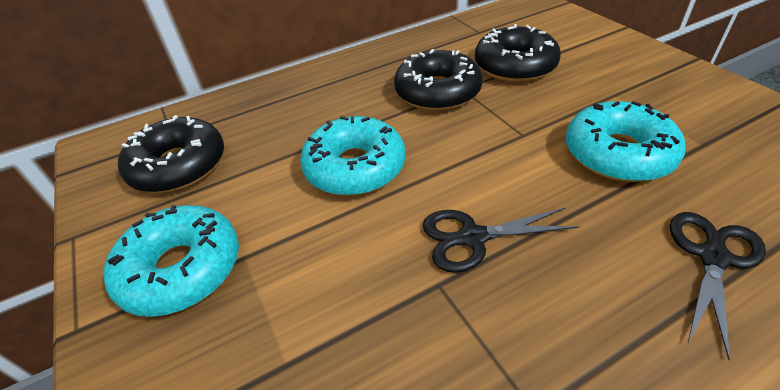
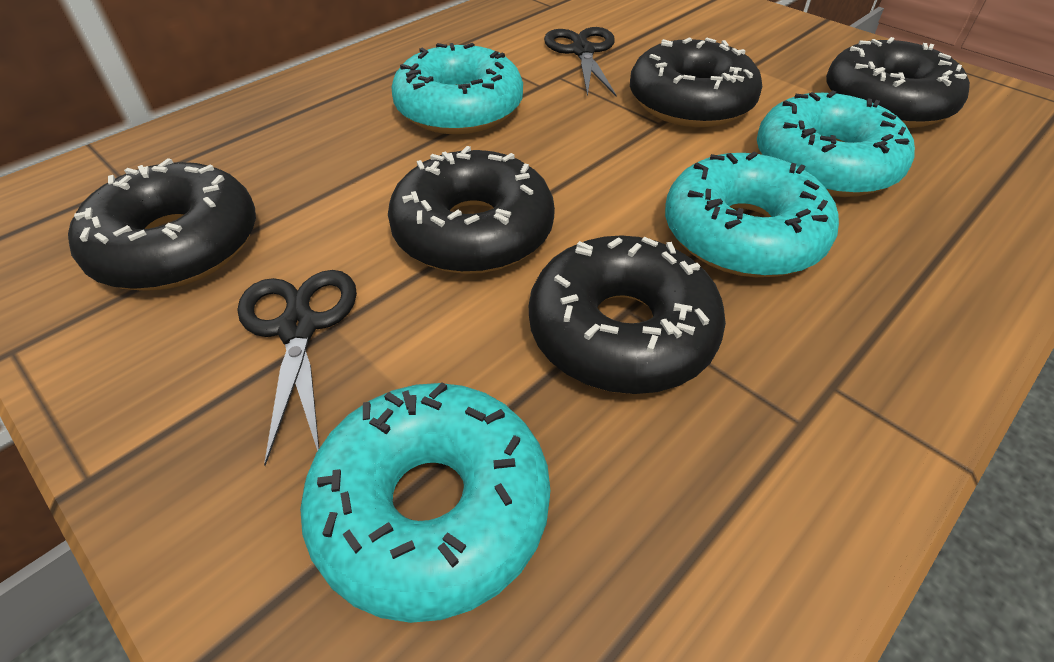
black donut: 3 -> 5
turquoise donut: 3 -> 4

